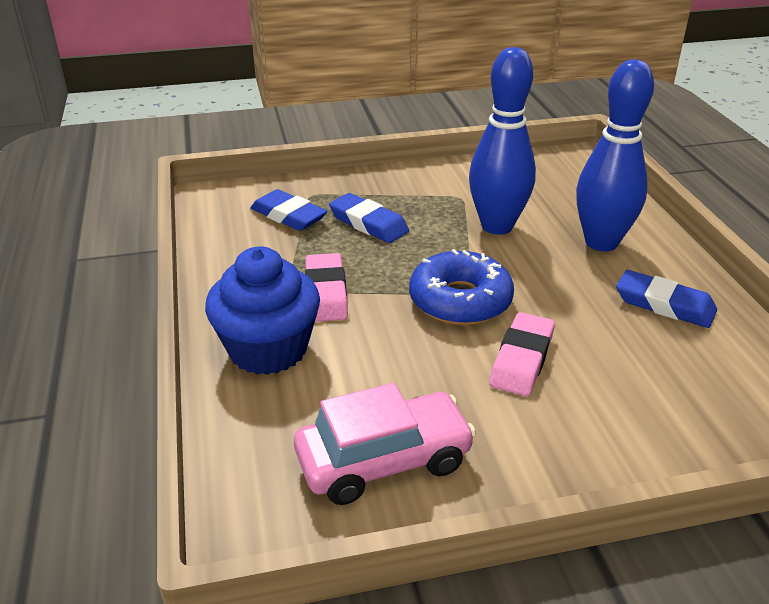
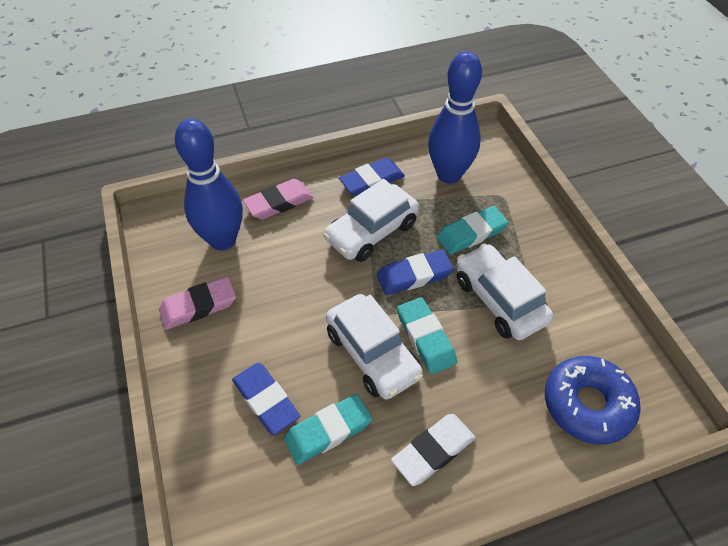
blue cupcake: 1 -> 0
pink car: 1 -> 0
turquoise eraser: 0 -> 3
white car: 0 -> 3
white eraser: 0 -> 1

